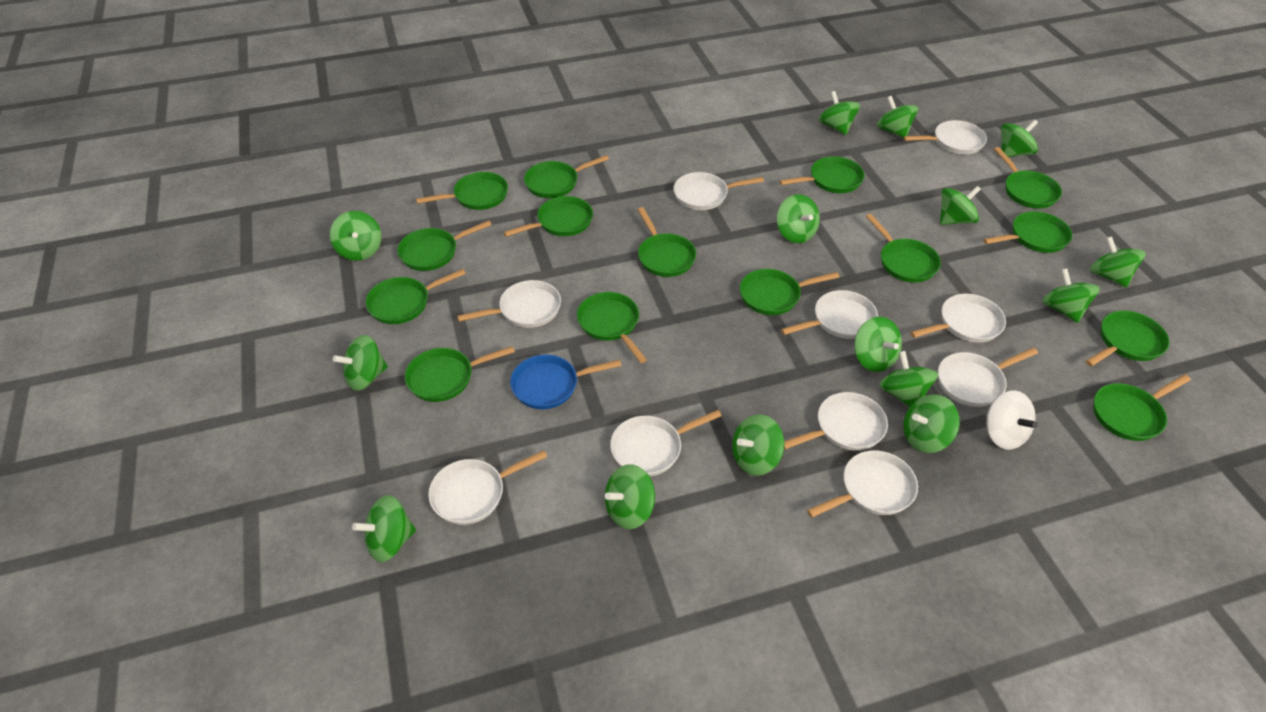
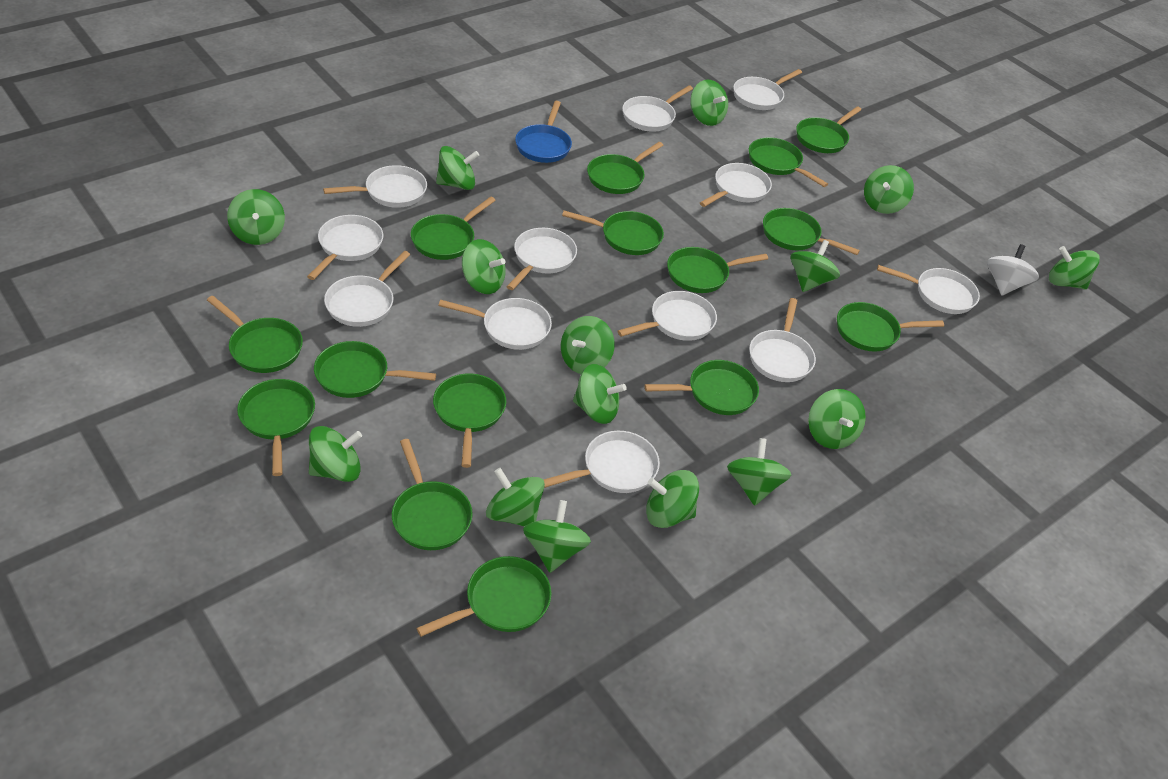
white pan: 10 -> 12

